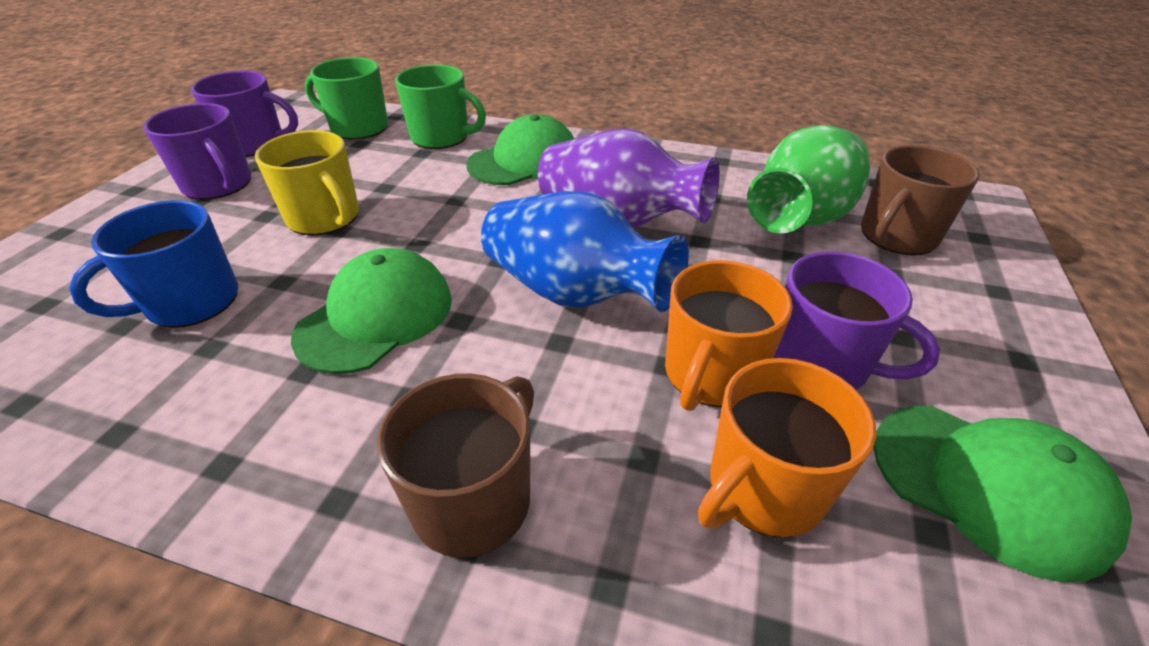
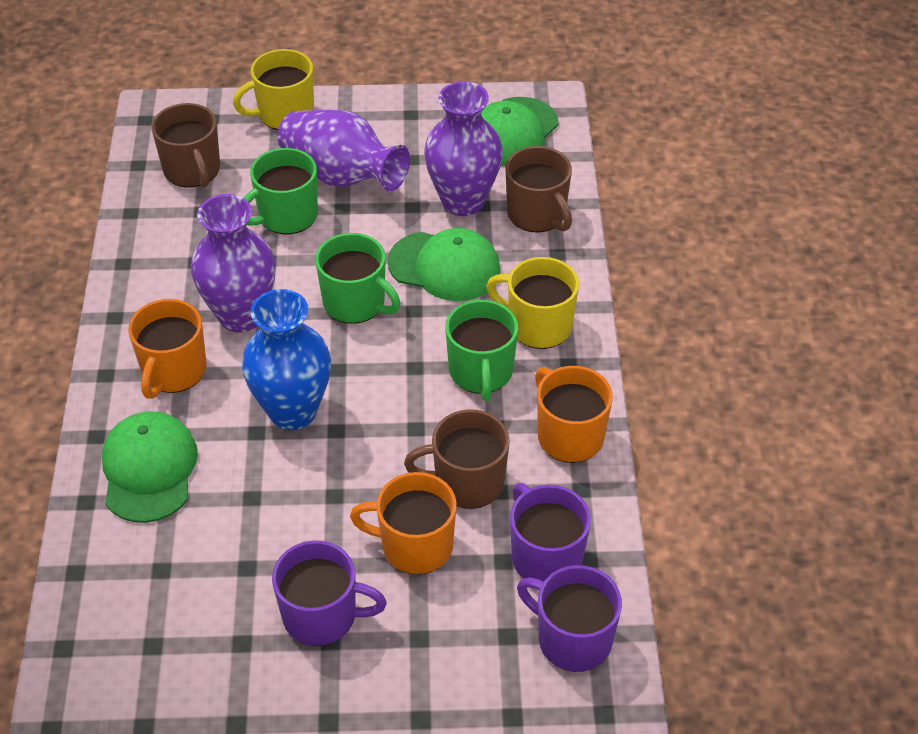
blue mug: 1 -> 0
brown mug: 2 -> 3
green mug: 2 -> 3
green vase: 1 -> 0
orange mug: 2 -> 3
purple vase: 1 -> 3
yellow mug: 1 -> 2

